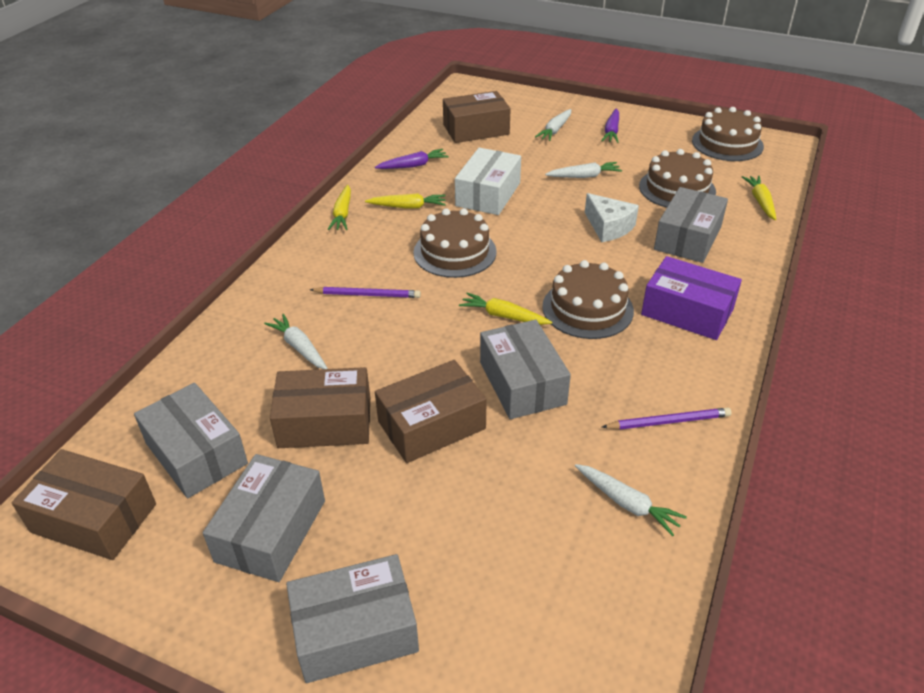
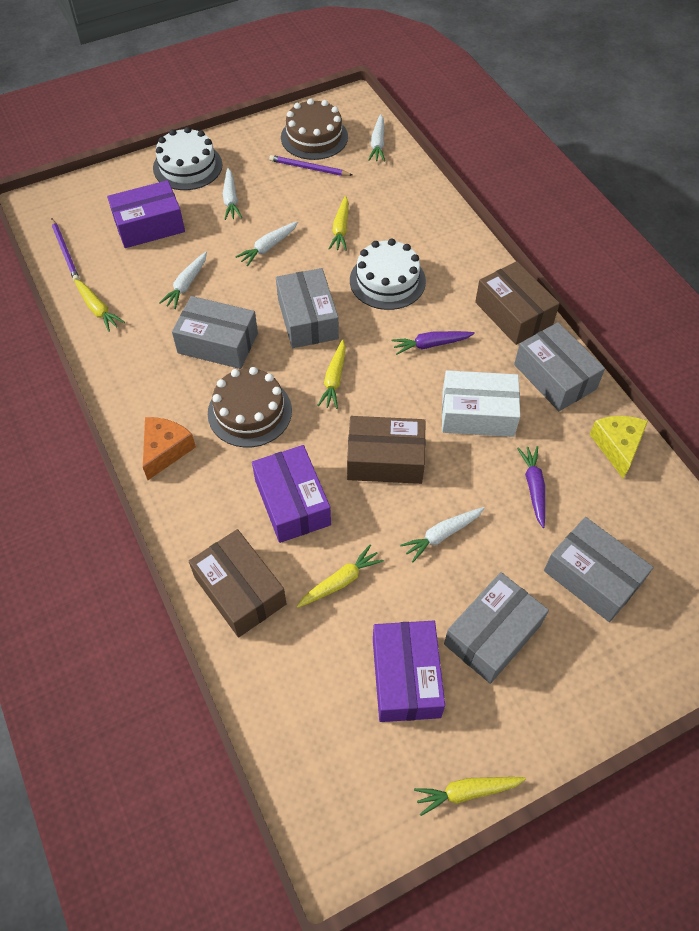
brown box: 4 -> 3
brown cake: 4 -> 2
orange cheese: 0 -> 1
purple box: 1 -> 3
white cake: 0 -> 2
white carrot: 4 -> 5
white cheese: 1 -> 0
yellow carrot: 4 -> 5
yellow cheese: 0 -> 1

